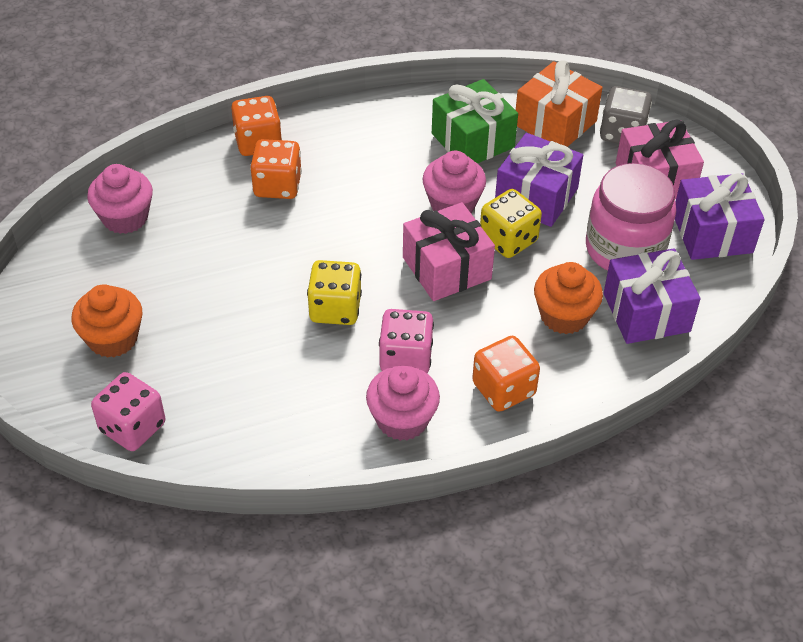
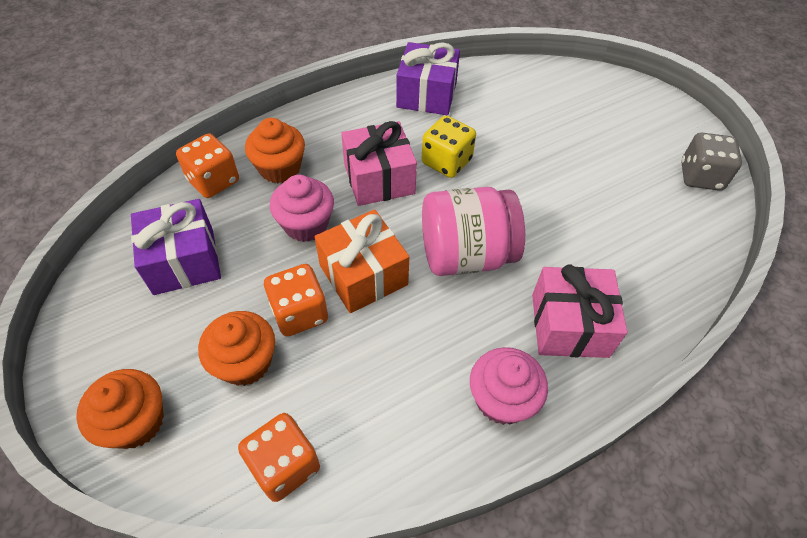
green gift: 1 -> 0
orange cupcake: 2 -> 3
pink cupcake: 3 -> 2
pink dice: 2 -> 0
purple gift: 3 -> 2
yellow dice: 2 -> 1

